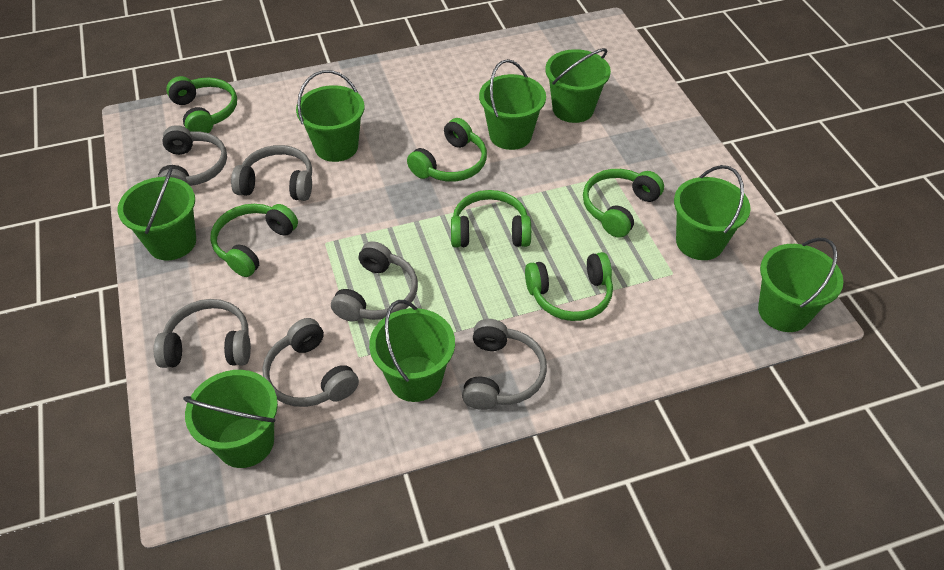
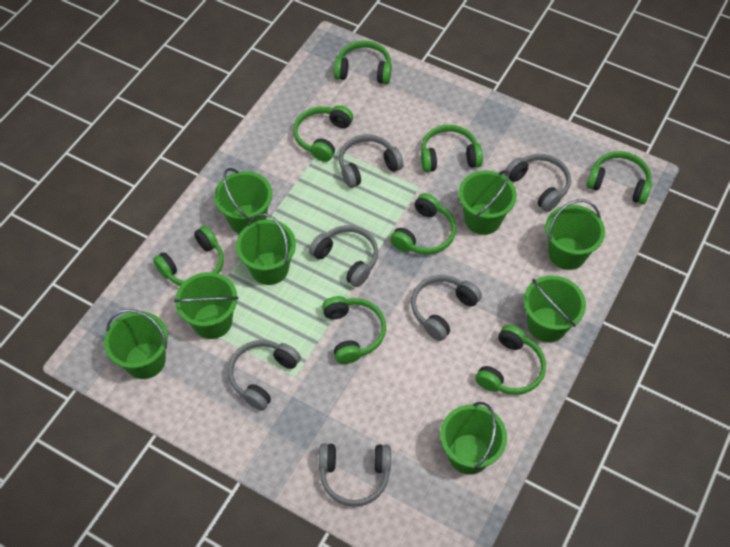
green headphones: 6 -> 8

